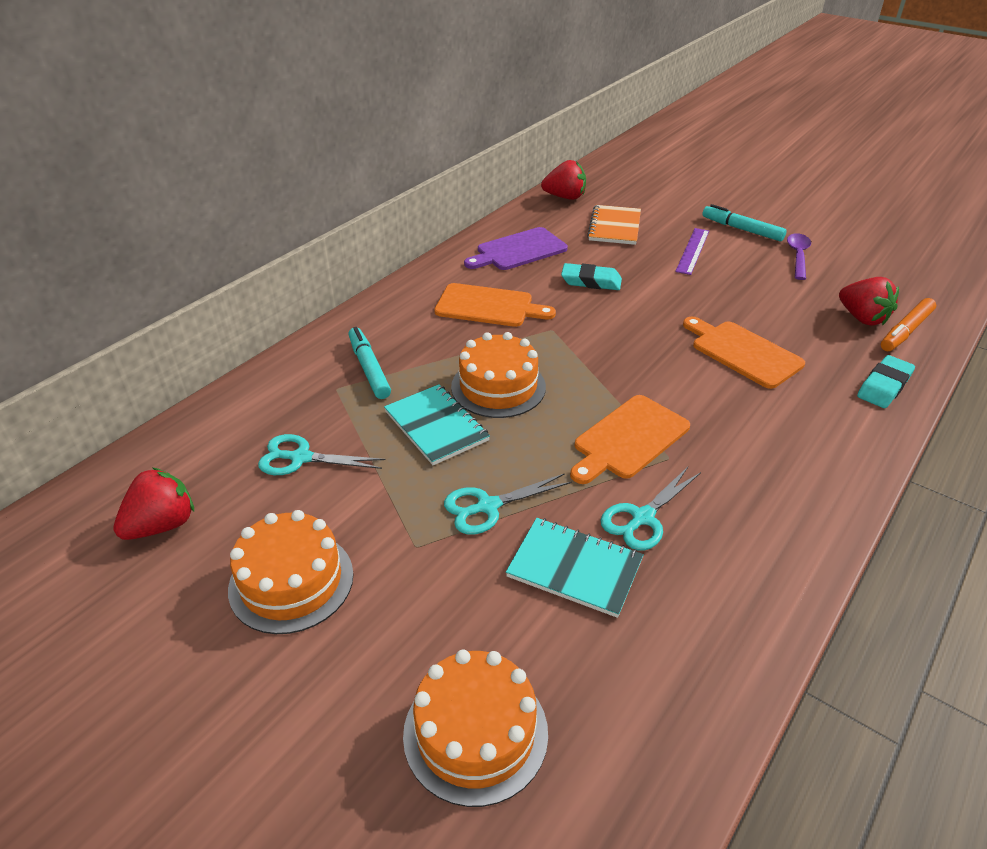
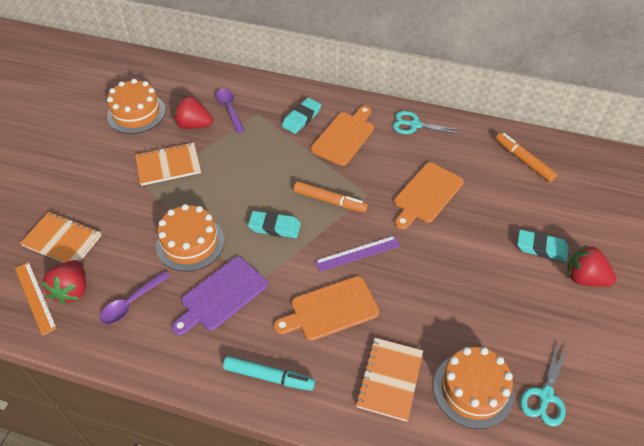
orange marker: 1 -> 2
orange notebook: 1 -> 3
orange ruler: 0 -> 1
purple spoon: 1 -> 2
turquoise eraser: 2 -> 3
turquoise marker: 2 -> 1
turquoise notebook: 2 -> 0
turquoise scissors: 3 -> 2

